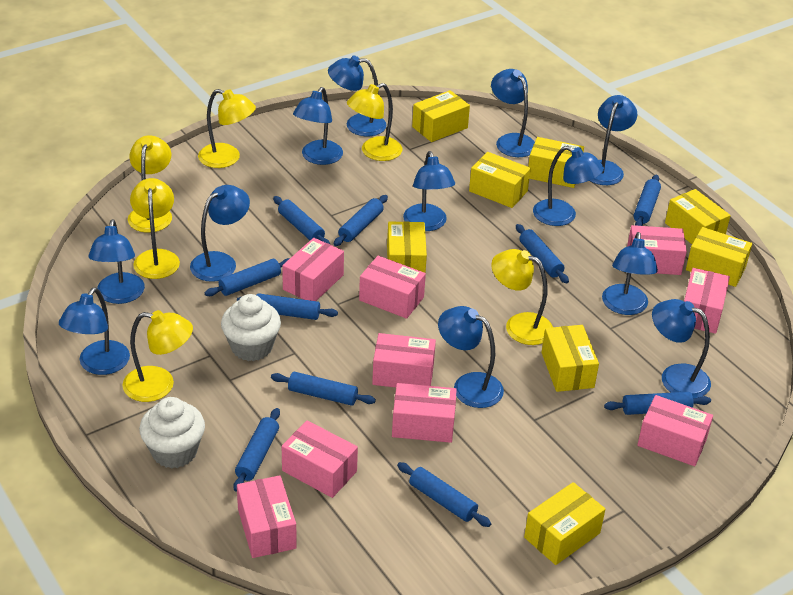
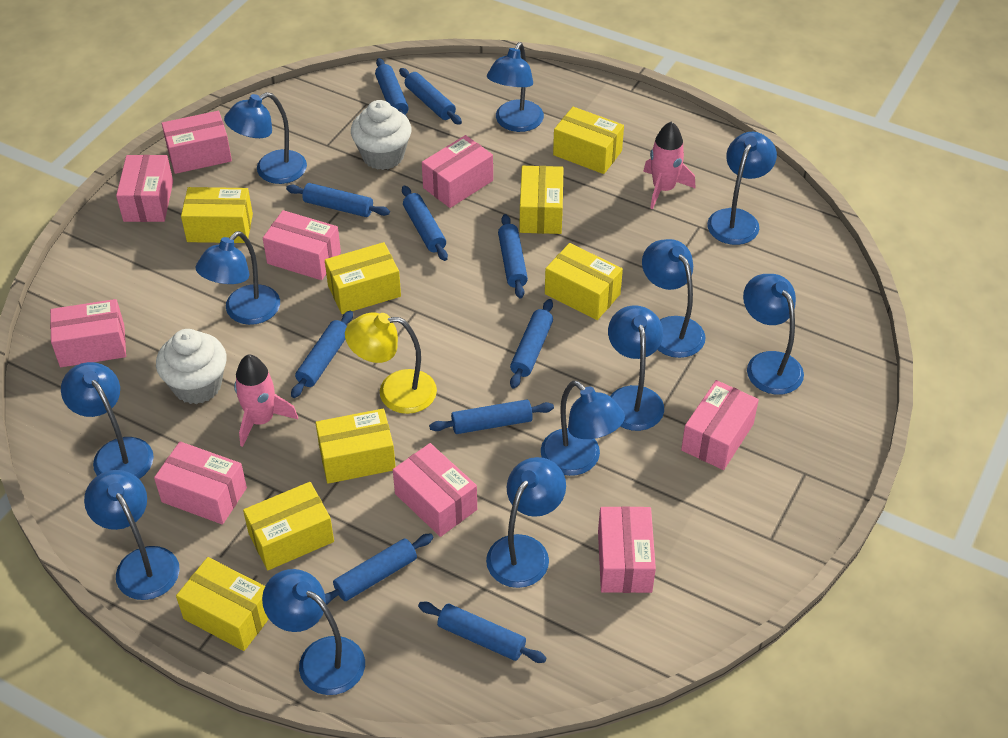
pink rocket: 0 -> 2
yellow lamp: 6 -> 1

